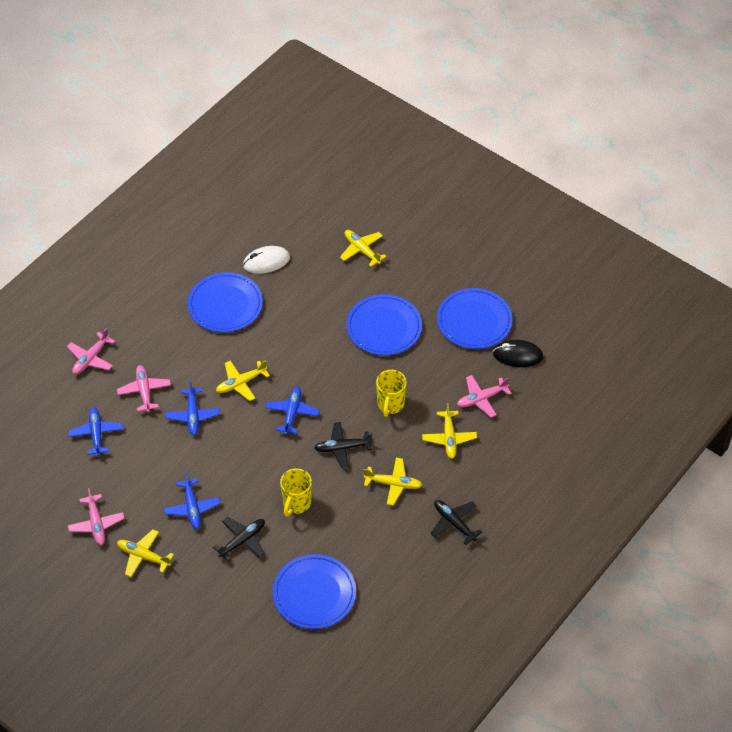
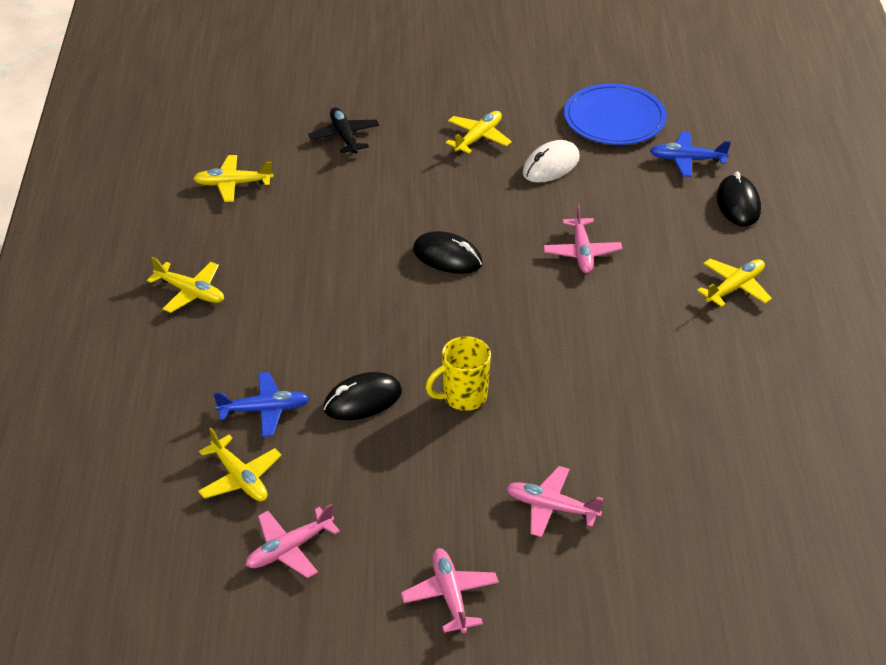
black mouse: 1 -> 3
black plane: 3 -> 1
blue plane: 4 -> 2
blue plate: 4 -> 1
yellow mug: 2 -> 1

